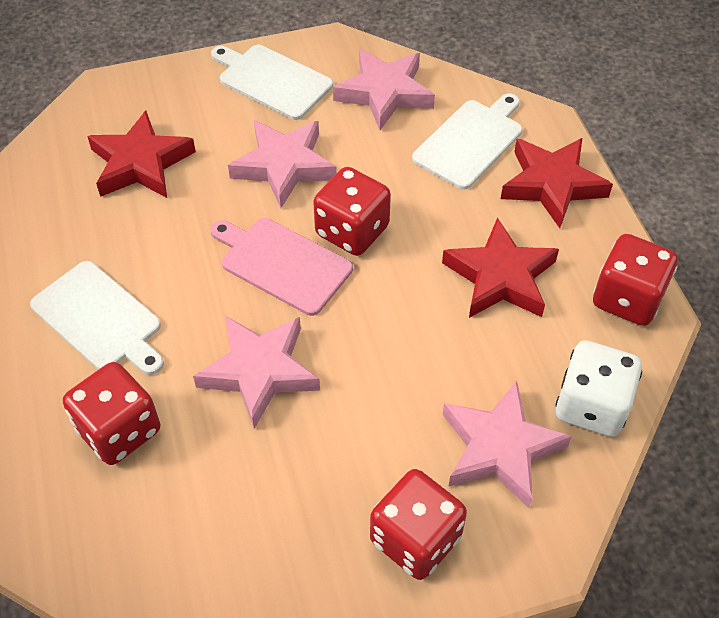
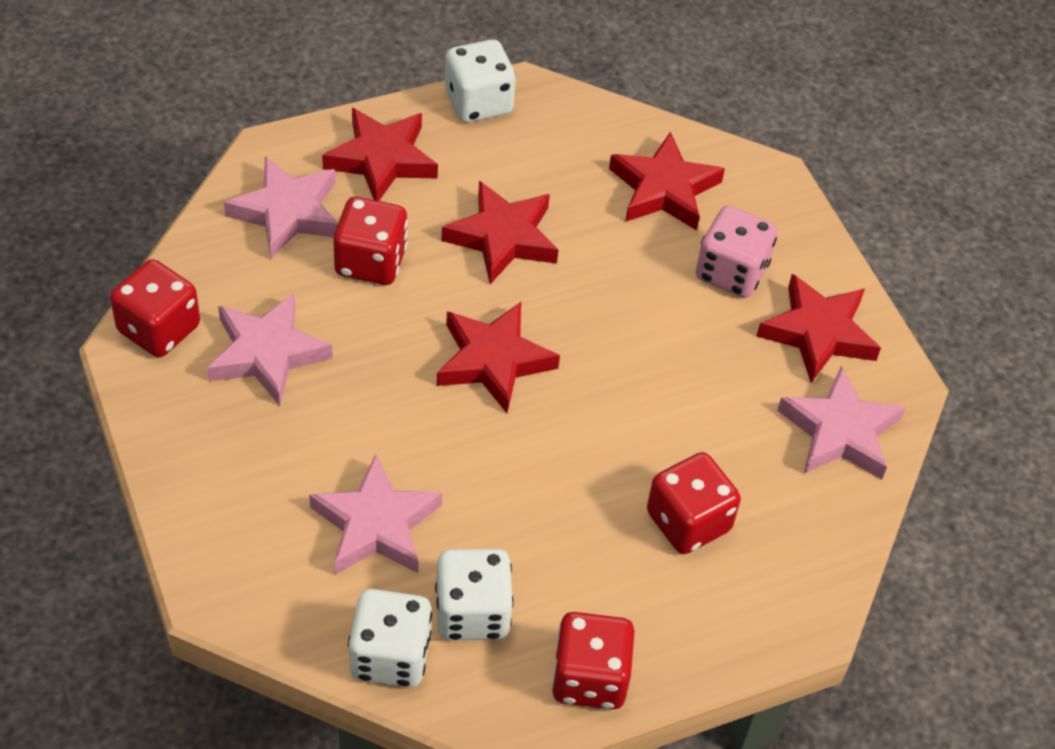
pink cutting board: 1 -> 0
pink dice: 0 -> 1
red star: 3 -> 5
white cutting board: 3 -> 0
white dice: 1 -> 3

